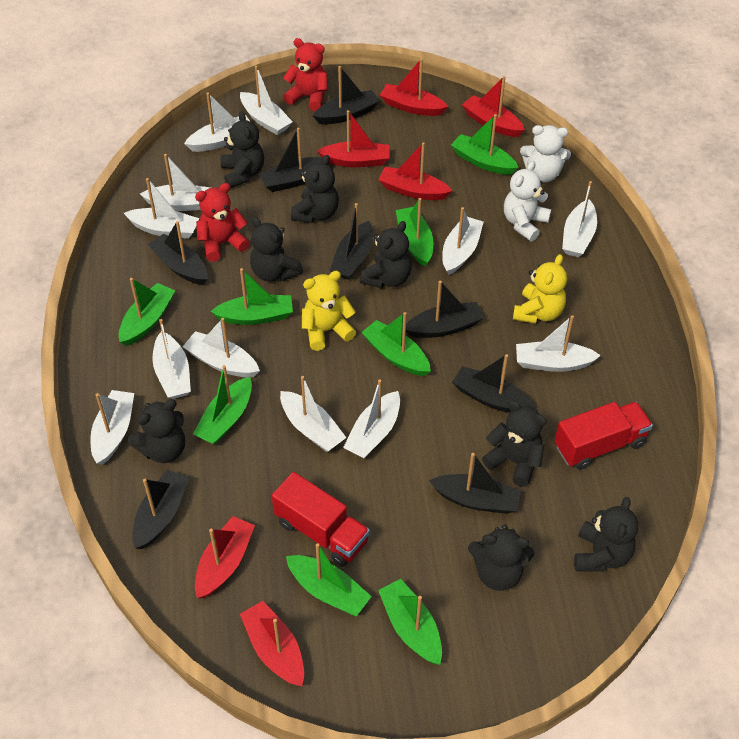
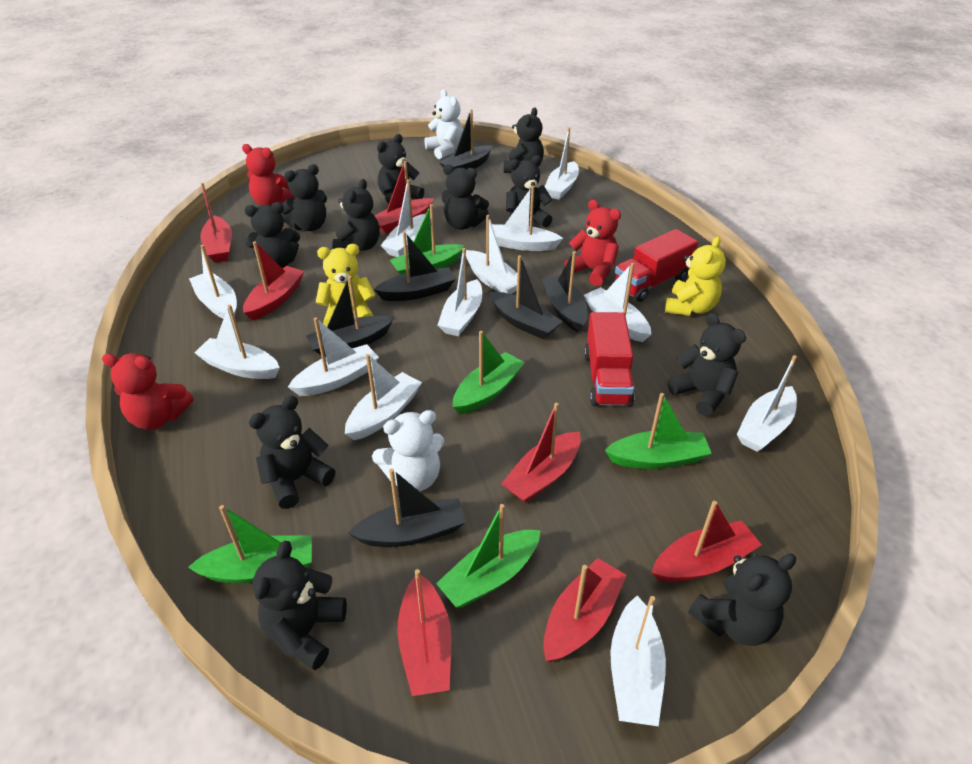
black boat: 8 -> 6
black teddy bear: 8 -> 11
green boat: 8 -> 5
red boat: 6 -> 7
red teddy bear: 2 -> 3

